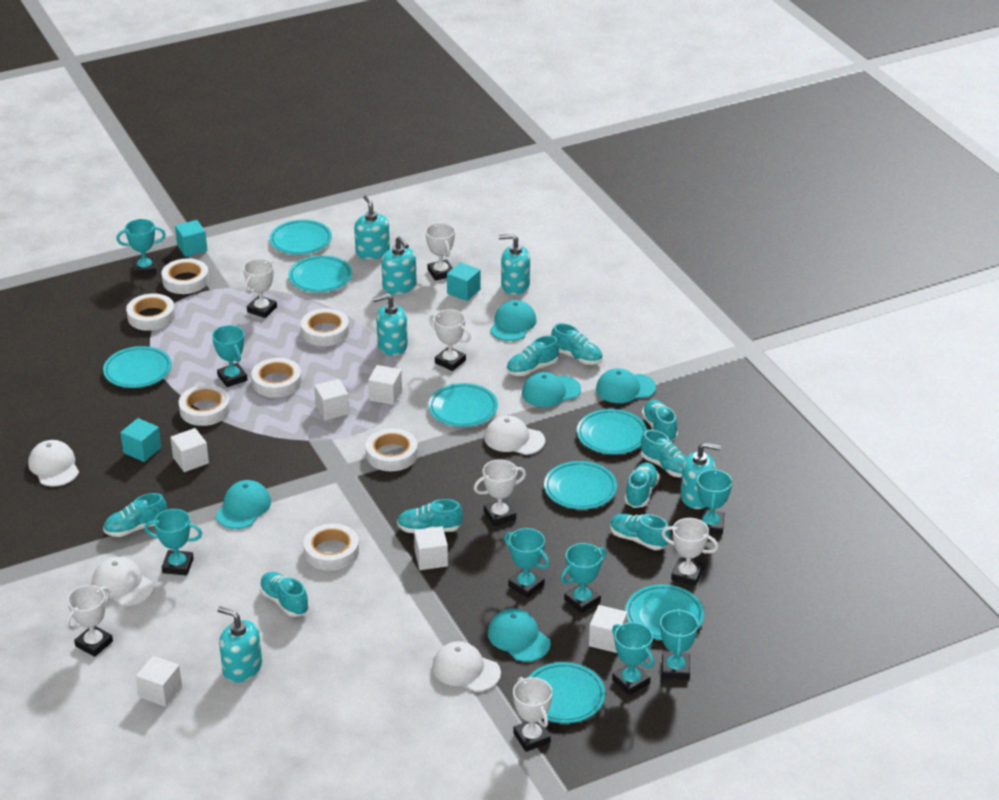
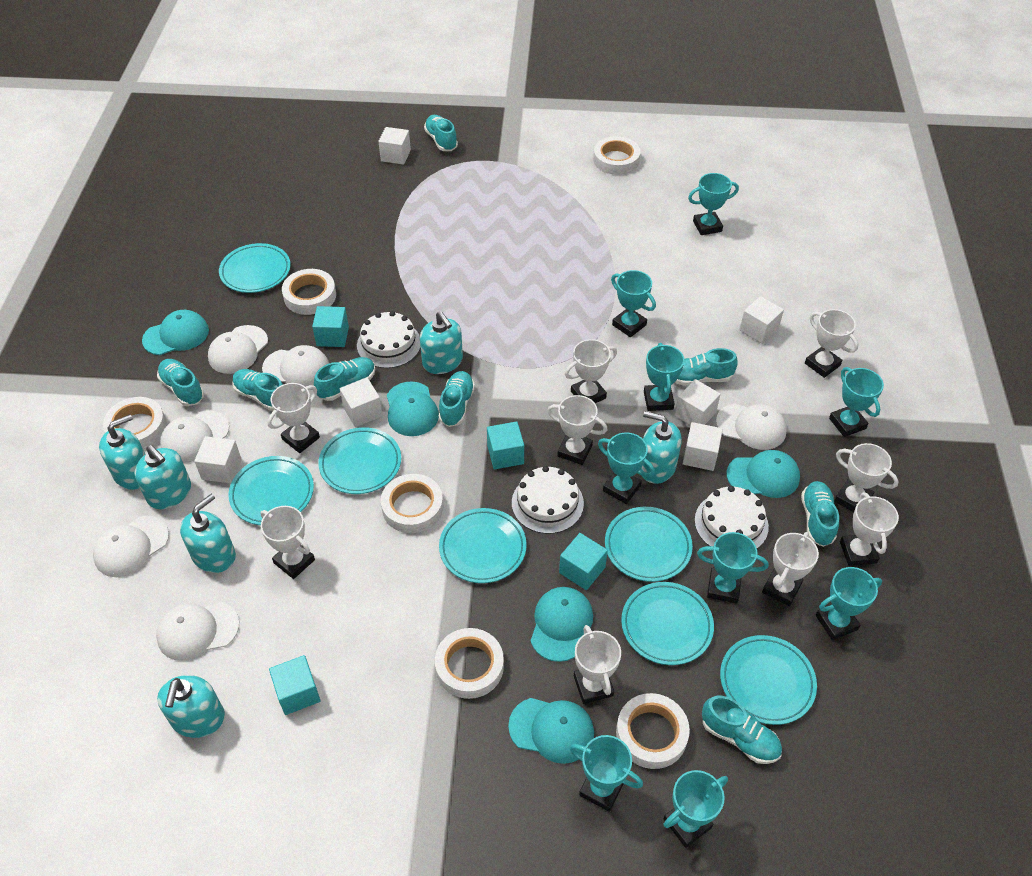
turquoise cube: 3 -> 4
turquoise plate: 8 -> 7
turquoise shoe: 9 -> 8
turquoise trophy: 8 -> 9
white cake: 0 -> 3
white cap: 4 -> 6
white tape: 7 -> 6
white trophy: 7 -> 9

